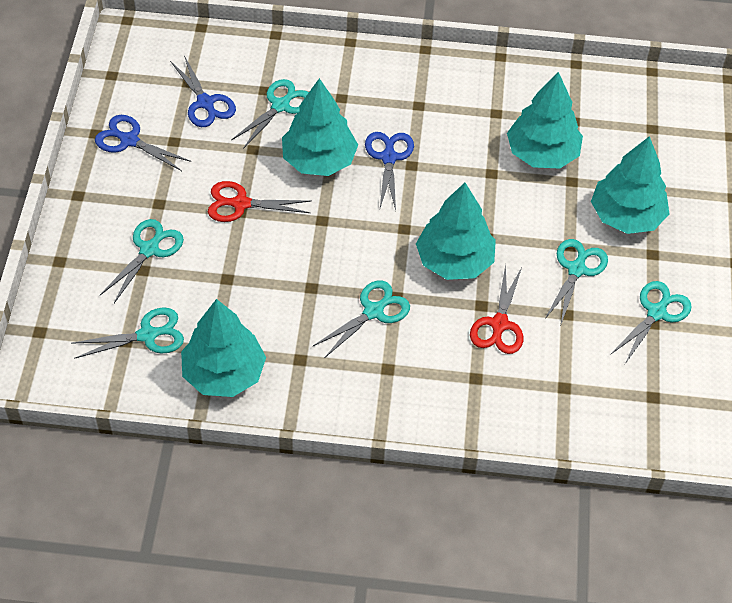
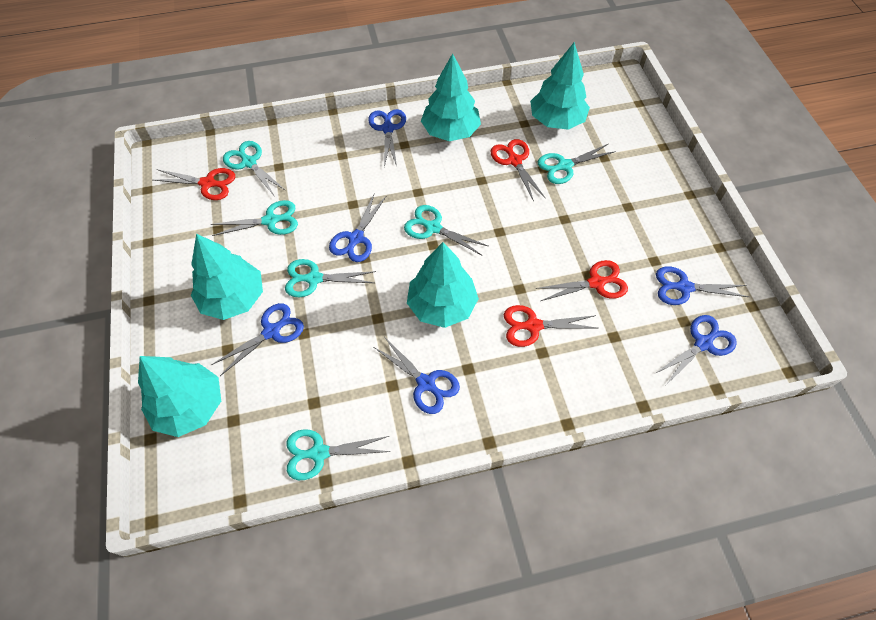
blue scissors: 3 -> 6
red scissors: 2 -> 4

